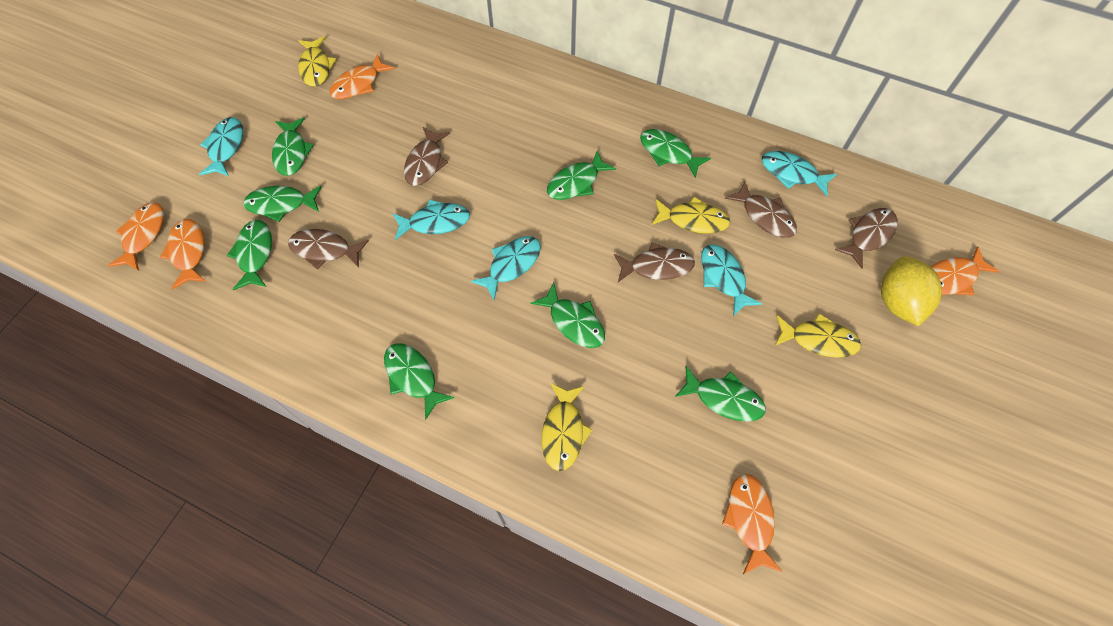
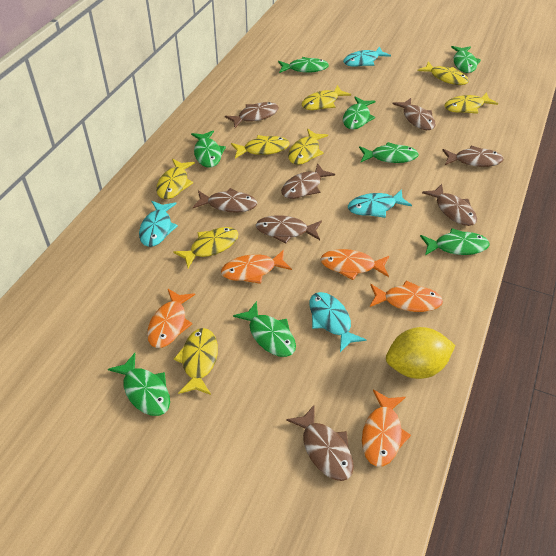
brown fish: 5 -> 8
turquoise fish: 5 -> 4
yellow fish: 4 -> 8

